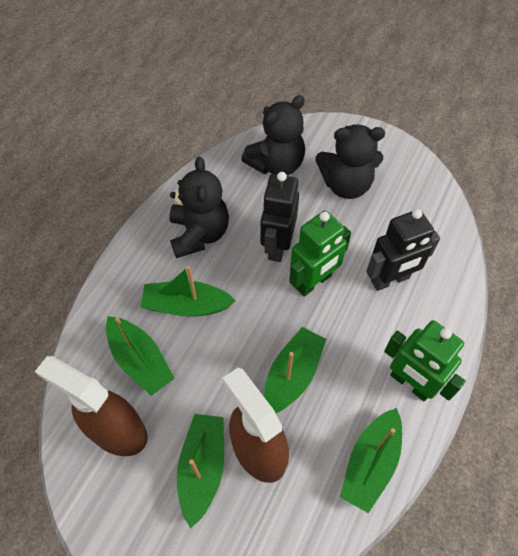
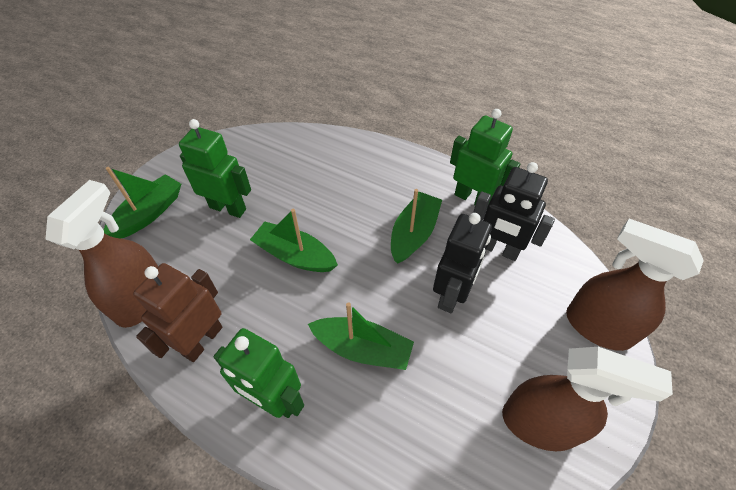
black teddy bear: 3 -> 0
brown robot: 0 -> 1
brown spray bottle: 2 -> 3
green boat: 5 -> 4
green robot: 2 -> 3

